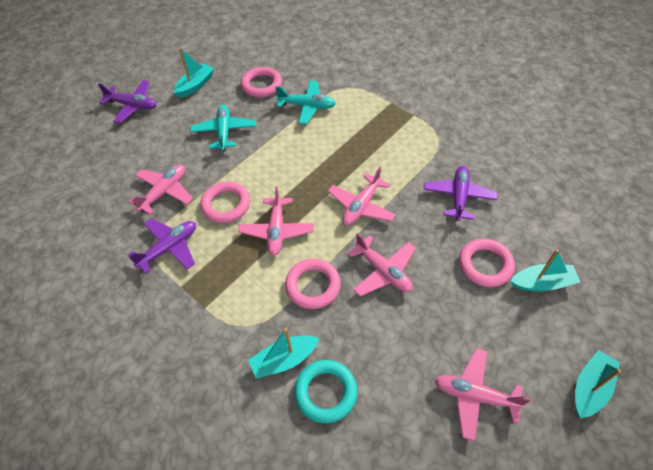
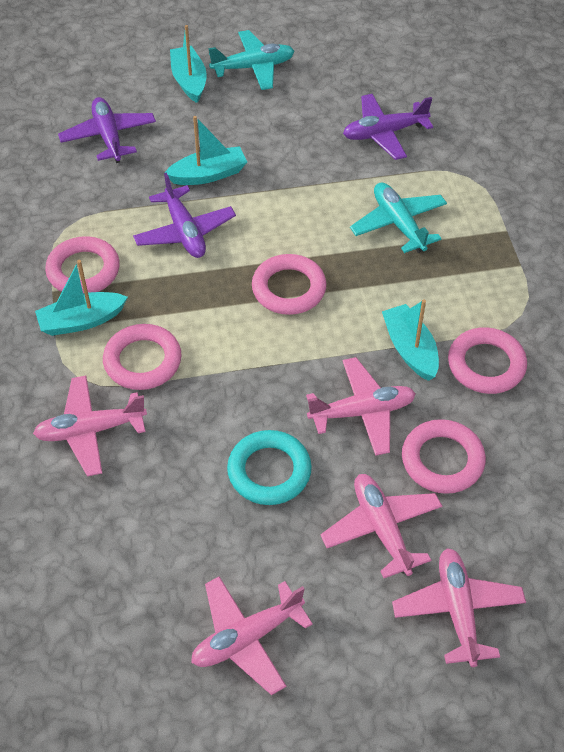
pink ring: 4 -> 5

